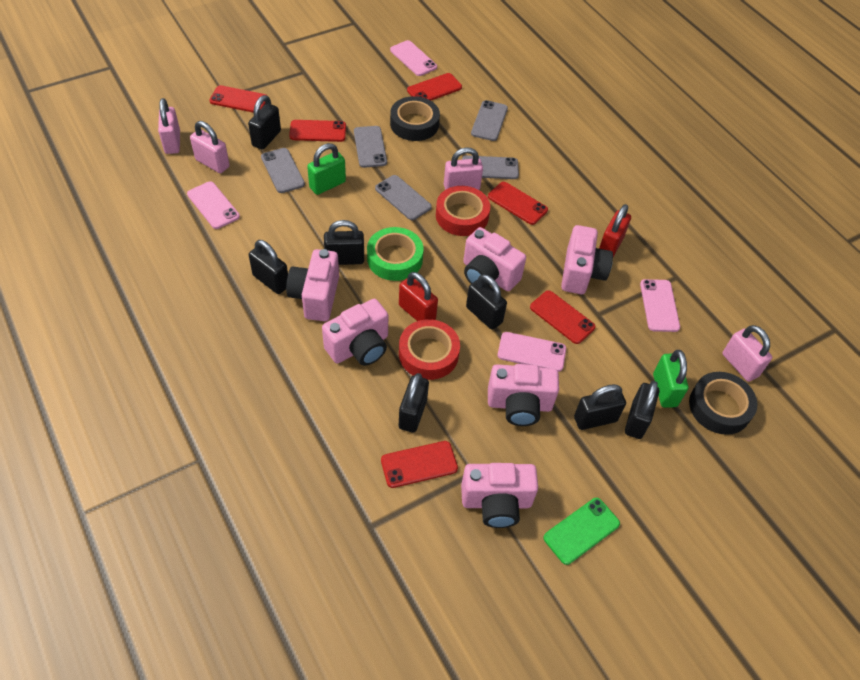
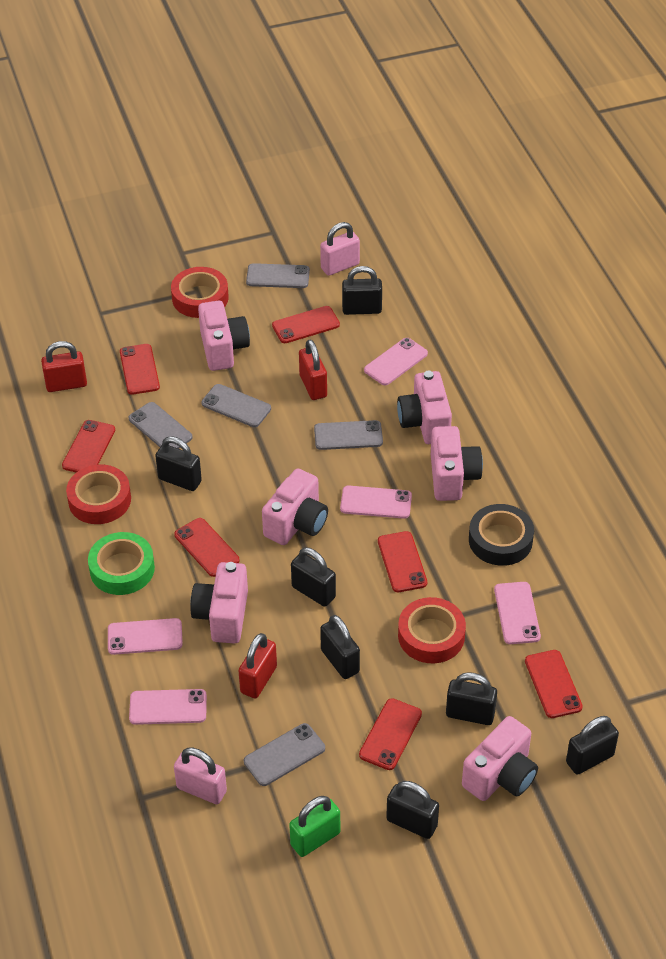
black tape: 2 -> 1
green padlock: 2 -> 1
green phone: 1 -> 0
pink padlock: 4 -> 2
pink phone: 4 -> 5
red padlock: 2 -> 3
red phone: 6 -> 7
red tape: 2 -> 3

